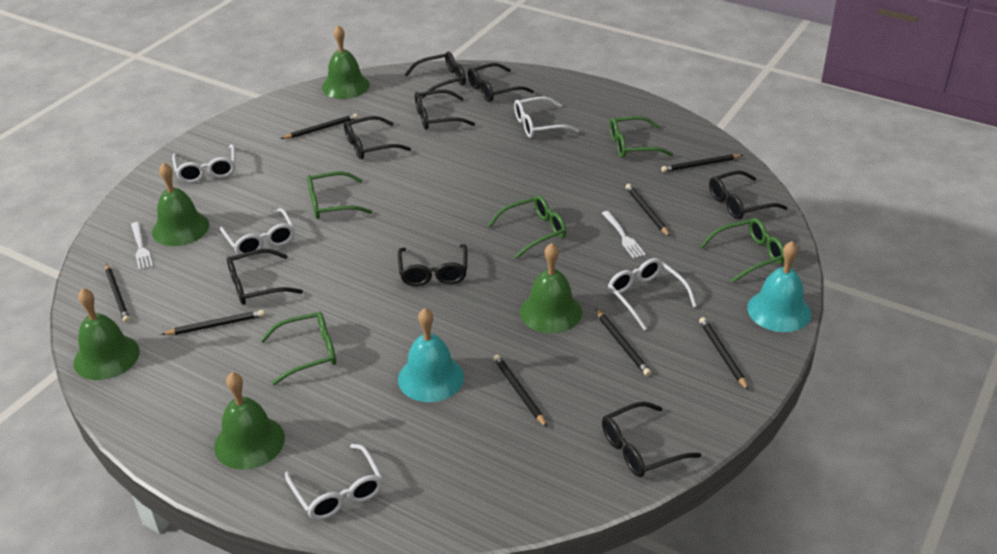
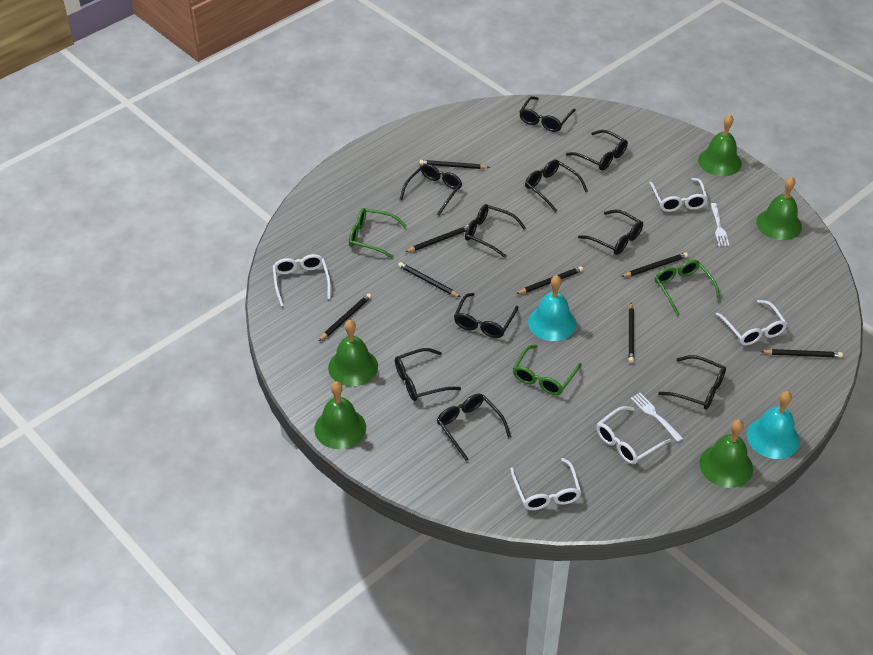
black glasses: 8 -> 10
green glasses: 5 -> 3

